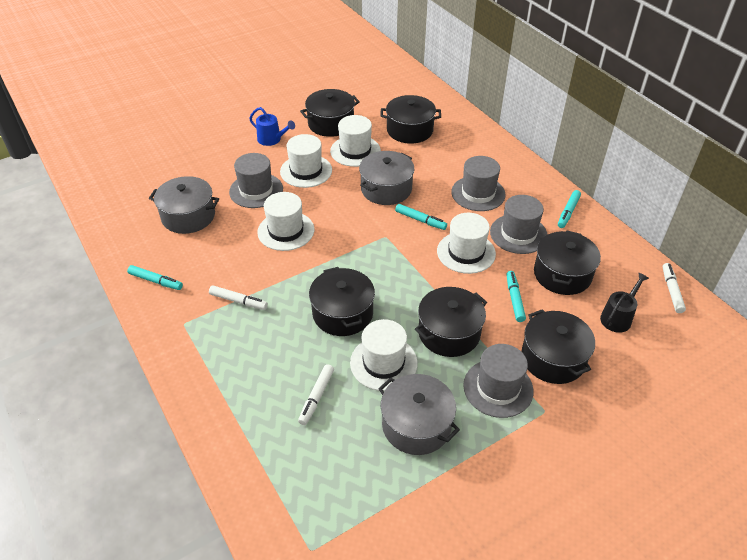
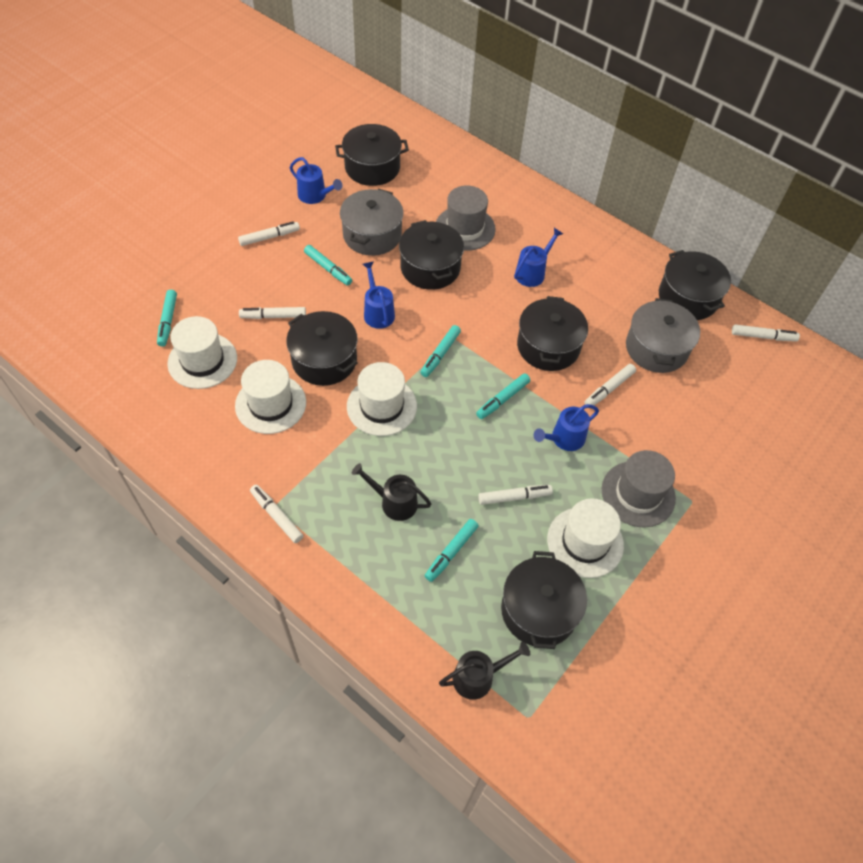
black watering can: 1 -> 2
blue watering can: 1 -> 4
grey hat: 4 -> 2
grey pot: 3 -> 2
turquoise marker: 4 -> 5
white hat: 5 -> 4
white marker: 3 -> 6

